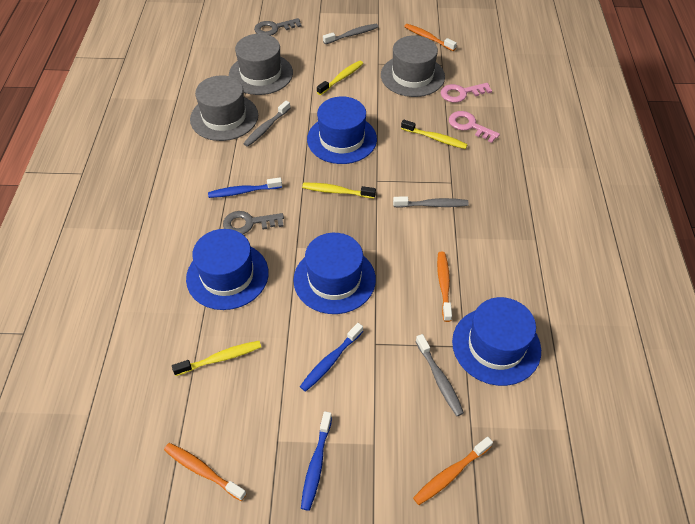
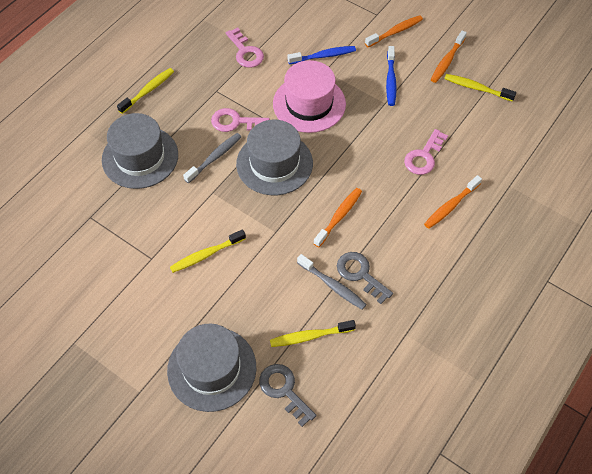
blue hat: 4 -> 0
blue toothbrush: 3 -> 2
grey toothbrush: 4 -> 2
pink hat: 0 -> 1
pink key: 2 -> 3

